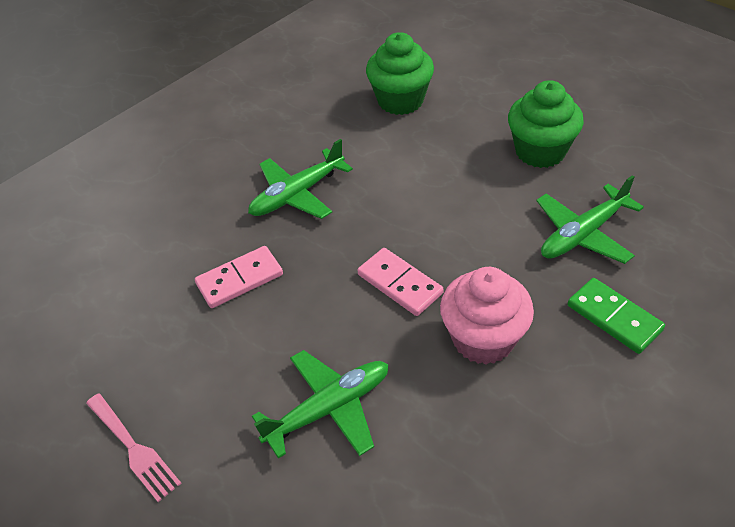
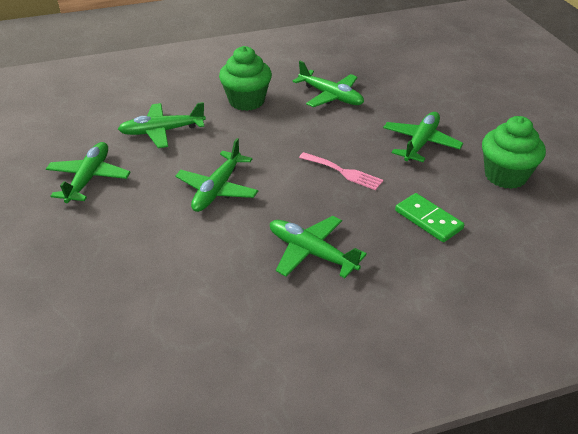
green plane: 3 -> 6
pink cupcake: 1 -> 0
pink domino: 2 -> 0

